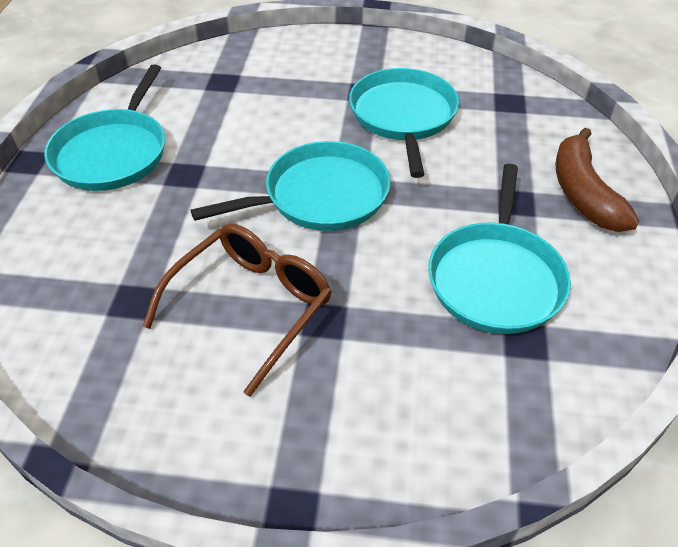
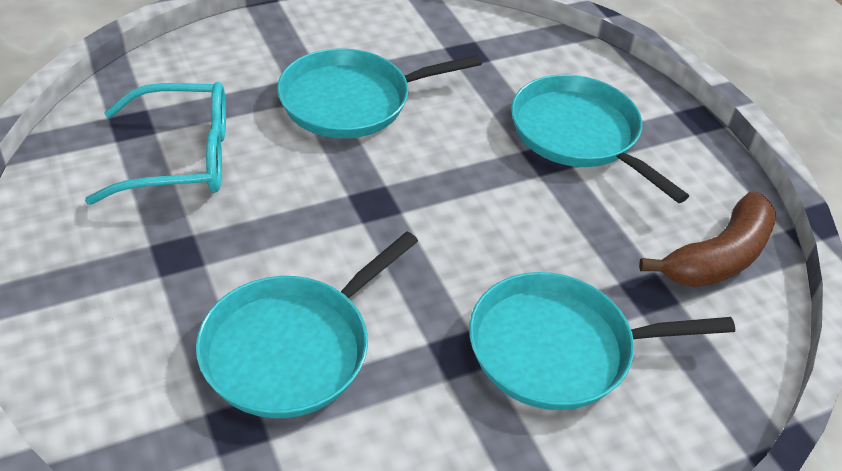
brown glasses: 1 -> 0
turquoise glasses: 0 -> 1

